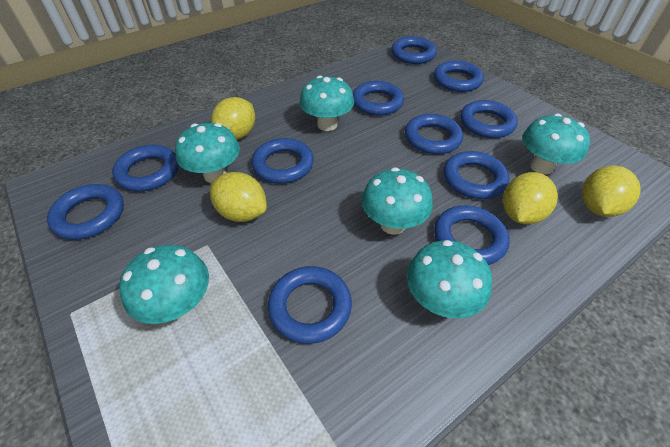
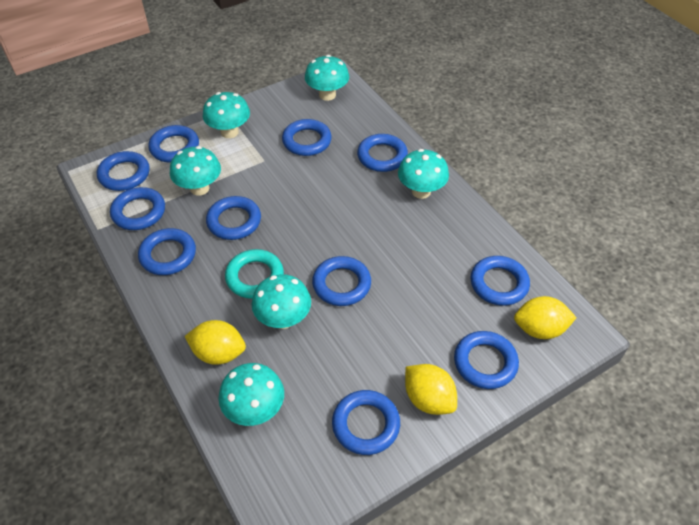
turquoise ring: 0 -> 1
yellow lemon: 4 -> 3

